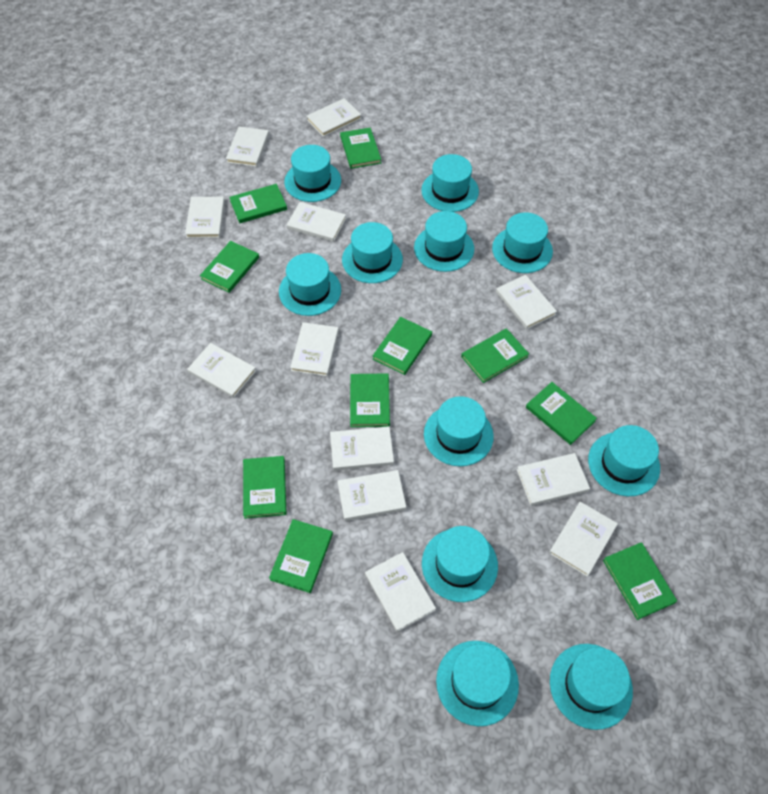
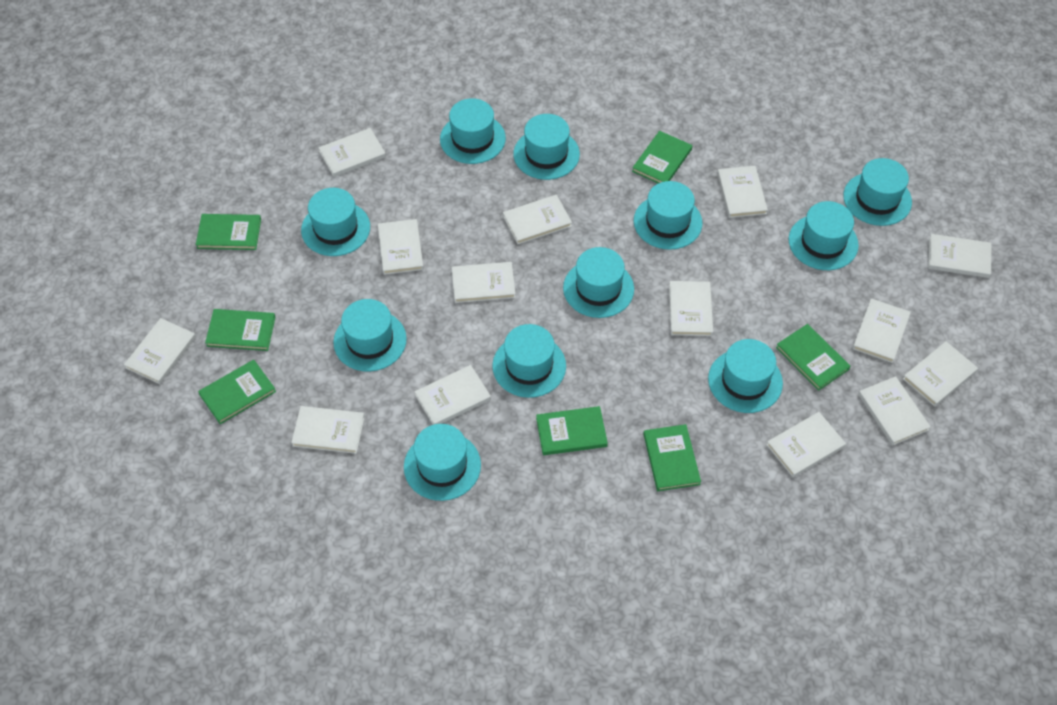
green book: 10 -> 7
white book: 12 -> 14

